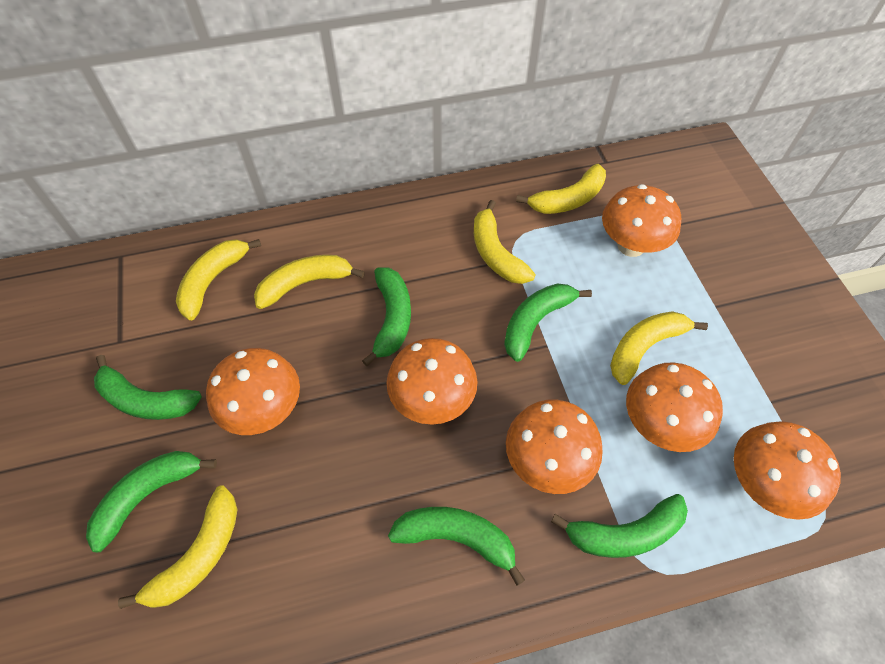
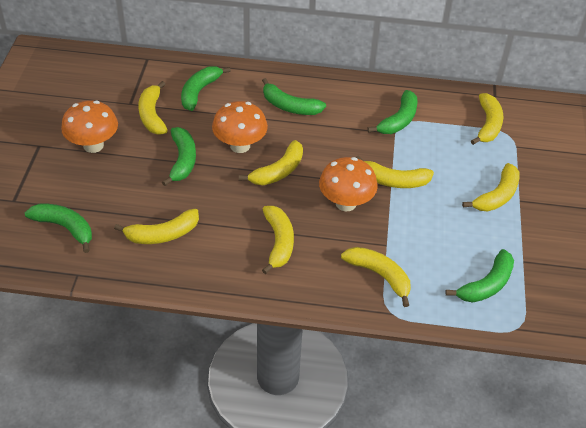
orange mushroom: 6 -> 3
yellow banana: 6 -> 8

